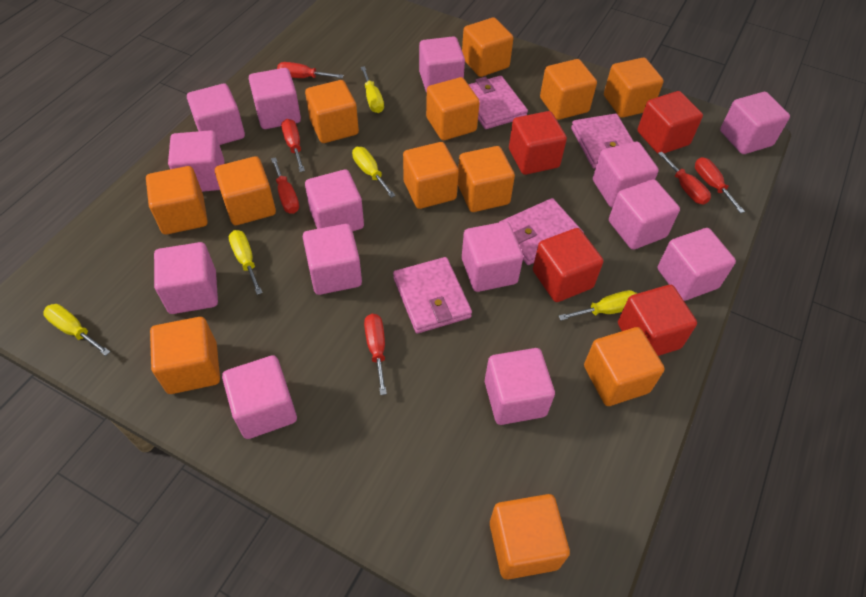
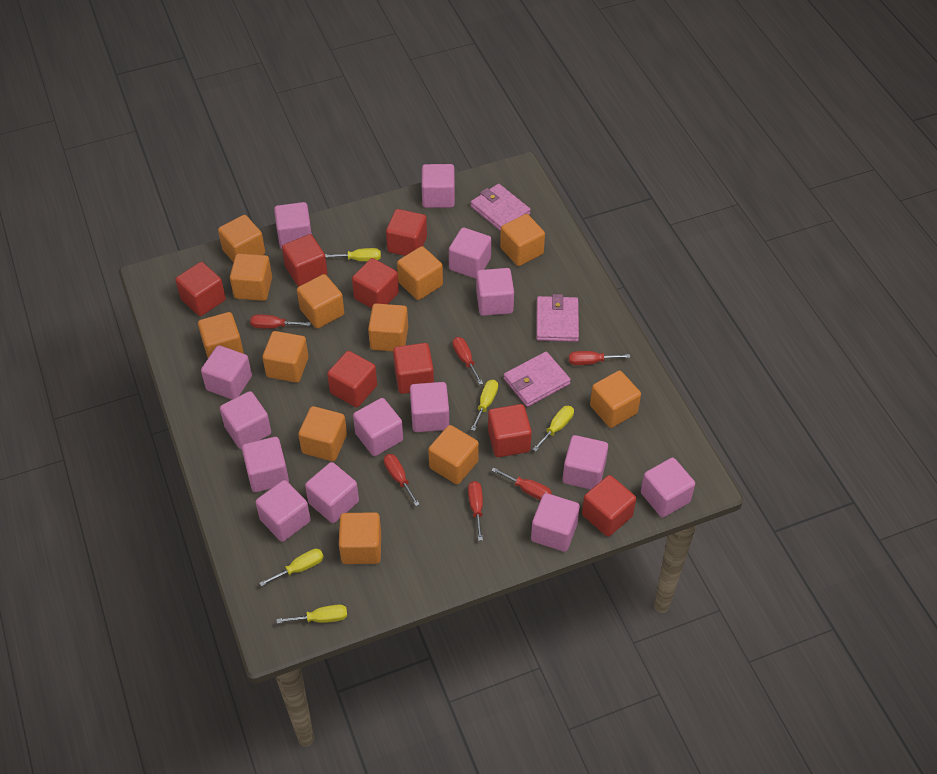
pink wallet: 4 -> 3
red cube: 4 -> 8

